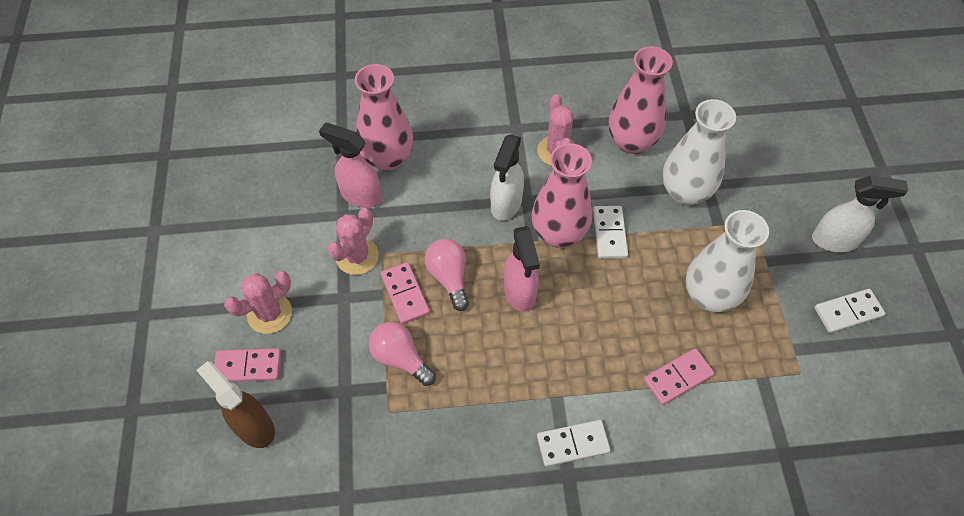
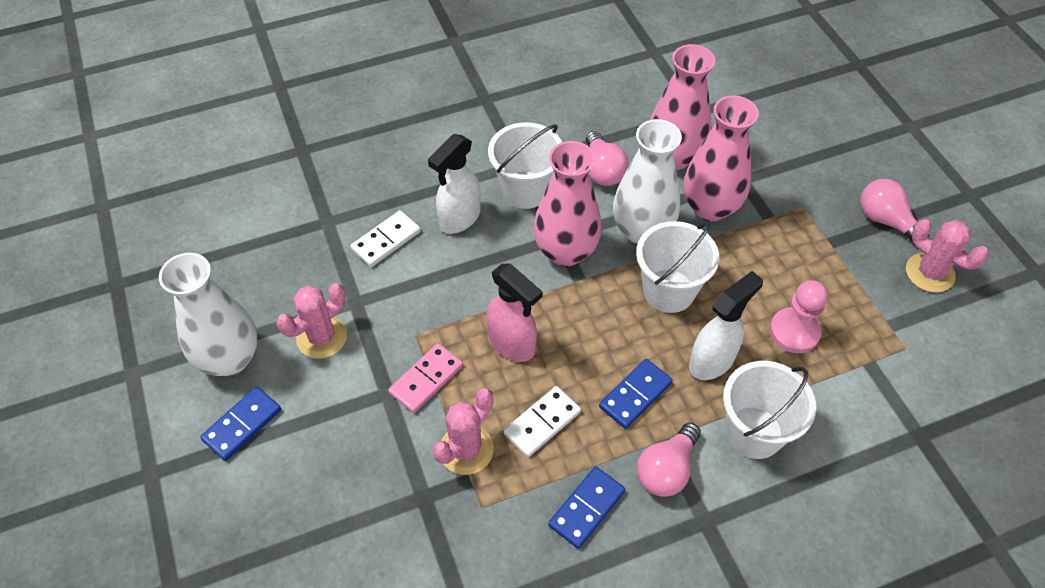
blue domino: 0 -> 3
brown spray bottle: 1 -> 0
pink domino: 3 -> 1
pink light bulb: 2 -> 3
pink pawn: 0 -> 1
pink spray bottle: 2 -> 1
white bucket: 0 -> 3
white domino: 3 -> 2

